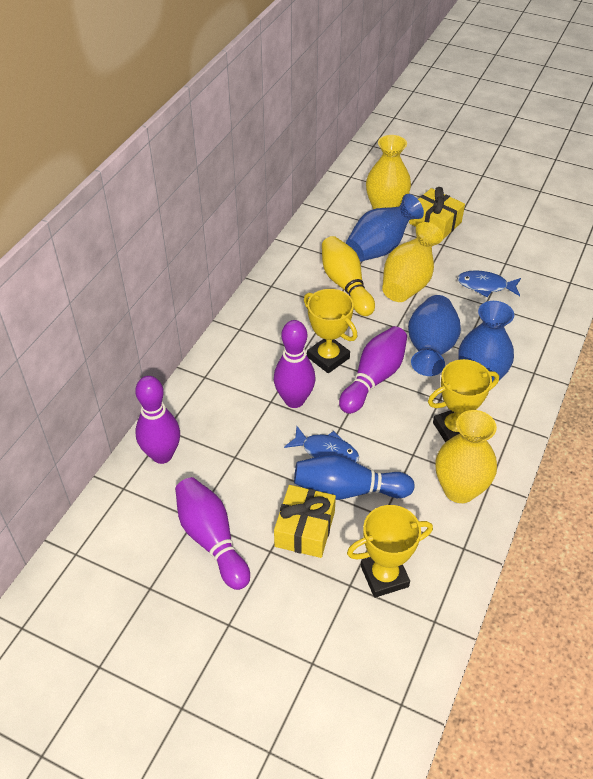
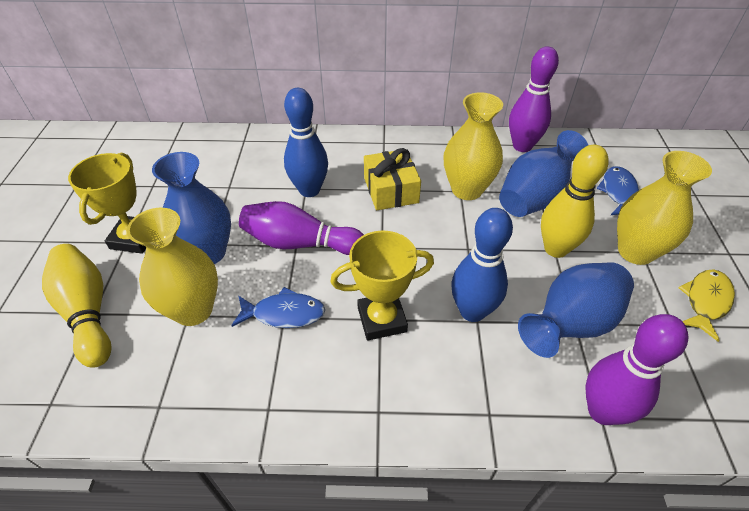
blue bowling pin: 1 -> 2
purple bowling pin: 4 -> 3
yellow bowling pin: 1 -> 2
yellow fish: 0 -> 1
yellow gift: 2 -> 1
yellow trophy: 3 -> 2

